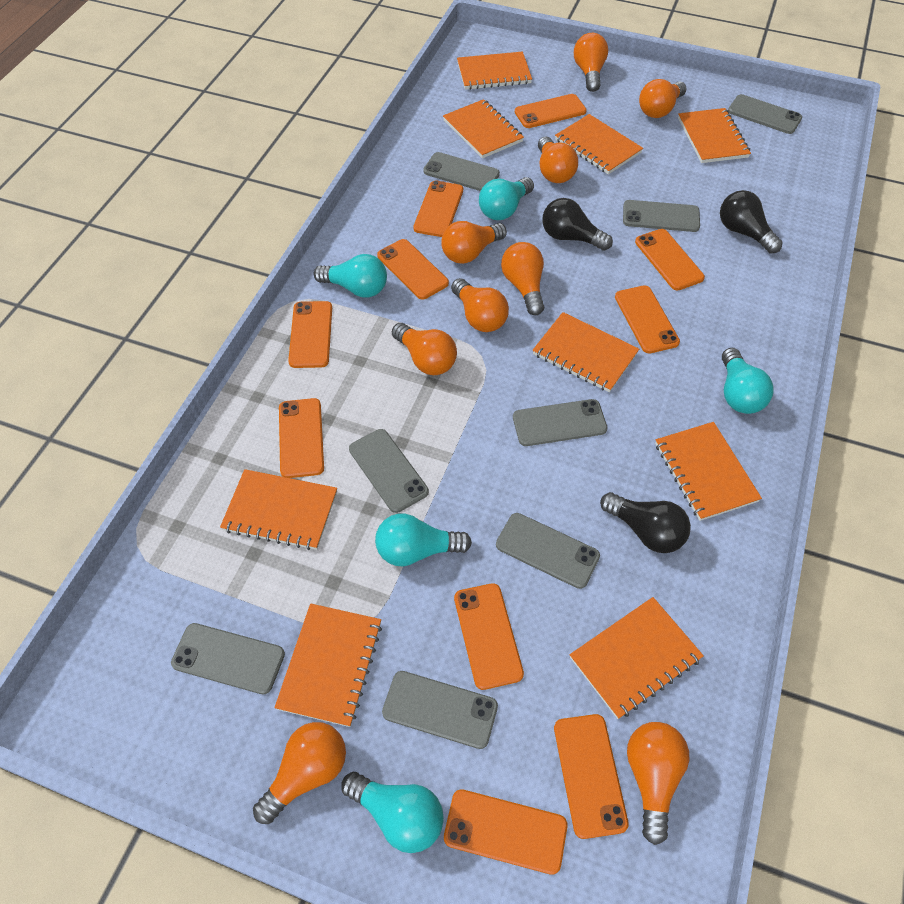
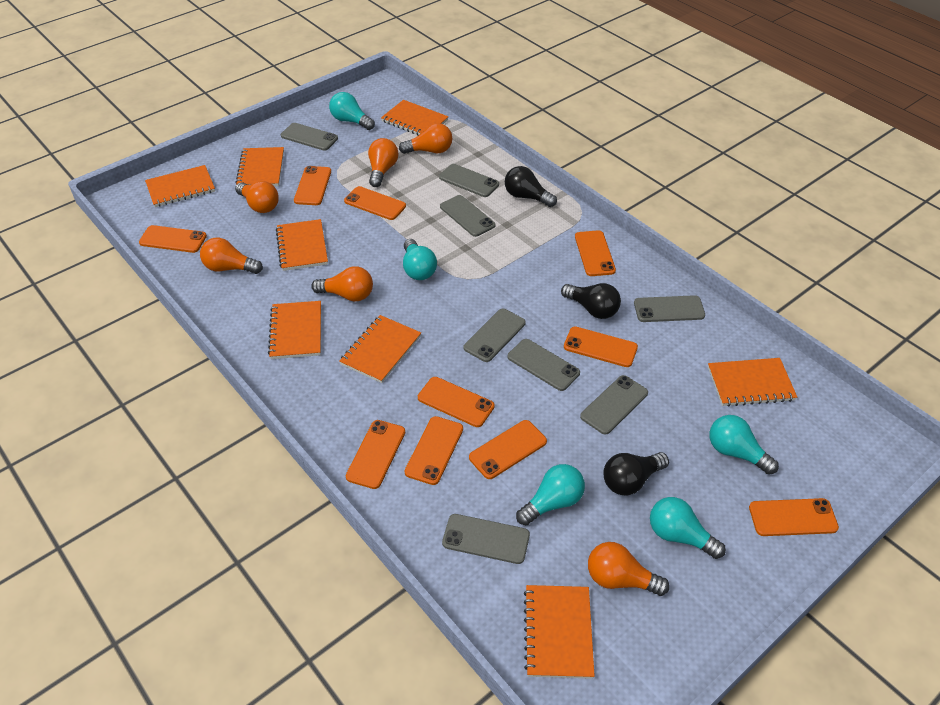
orange light bulb: 9 -> 6
orange notebook: 9 -> 8

